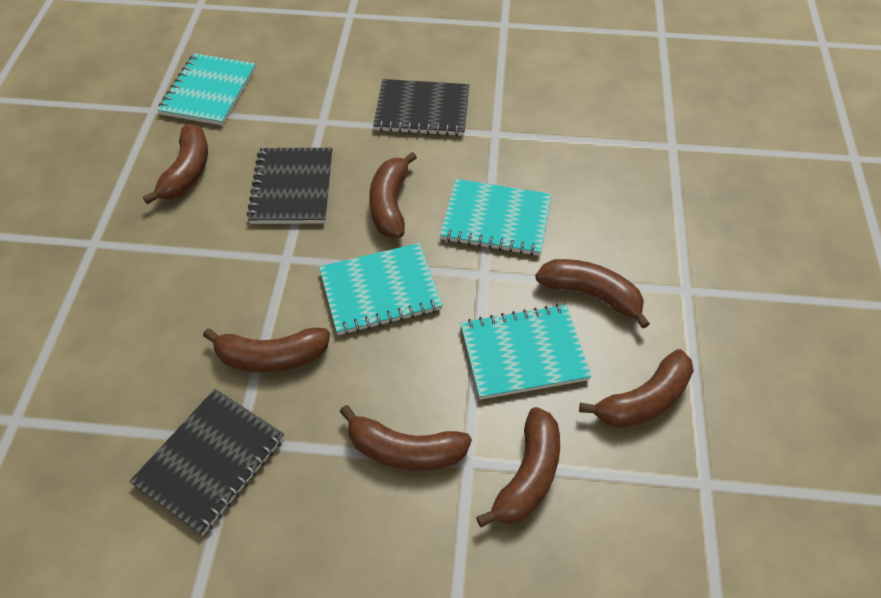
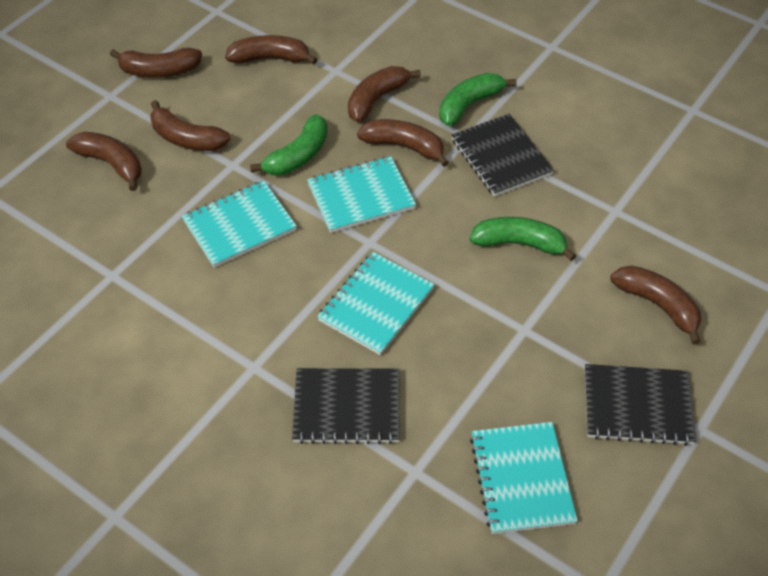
green banana: 0 -> 3

